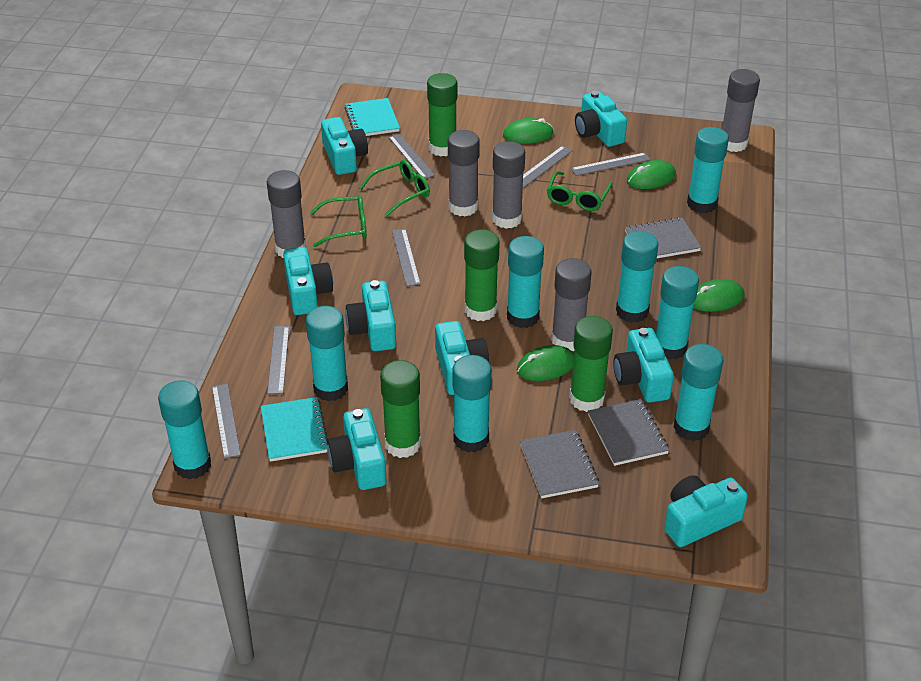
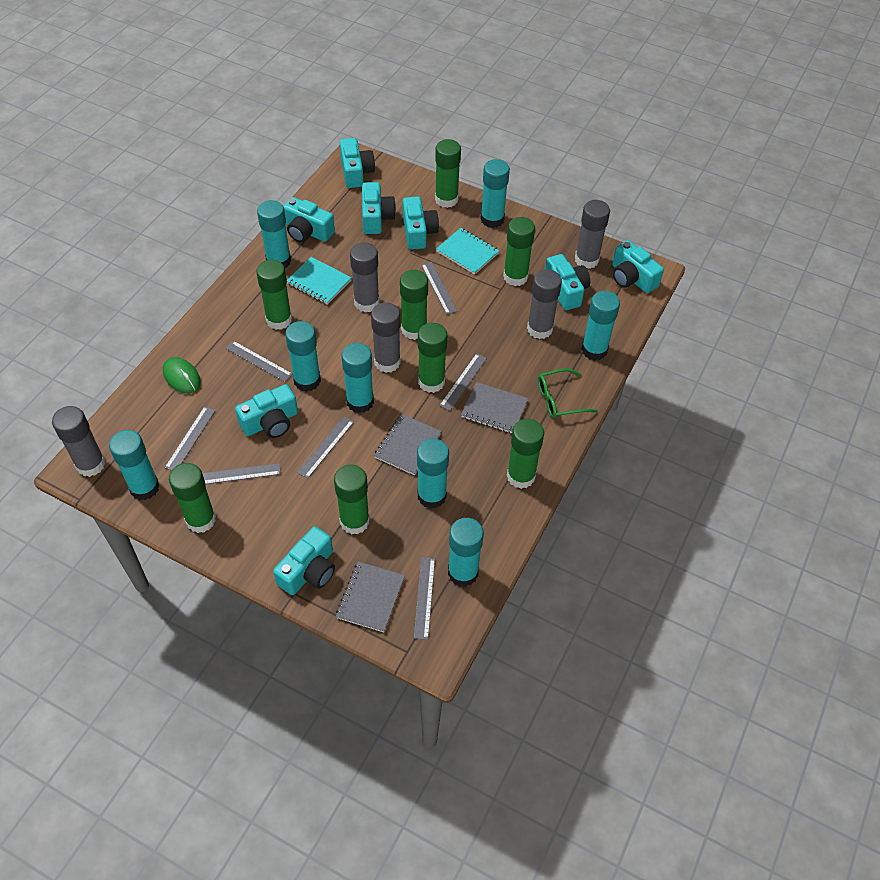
green glasses: 3 -> 1
green glue stick: 4 -> 8
green mouse: 4 -> 1
grey ruler: 6 -> 7

